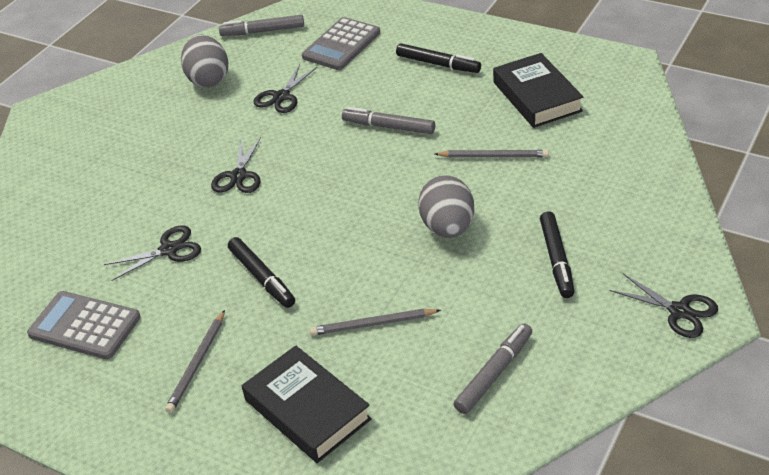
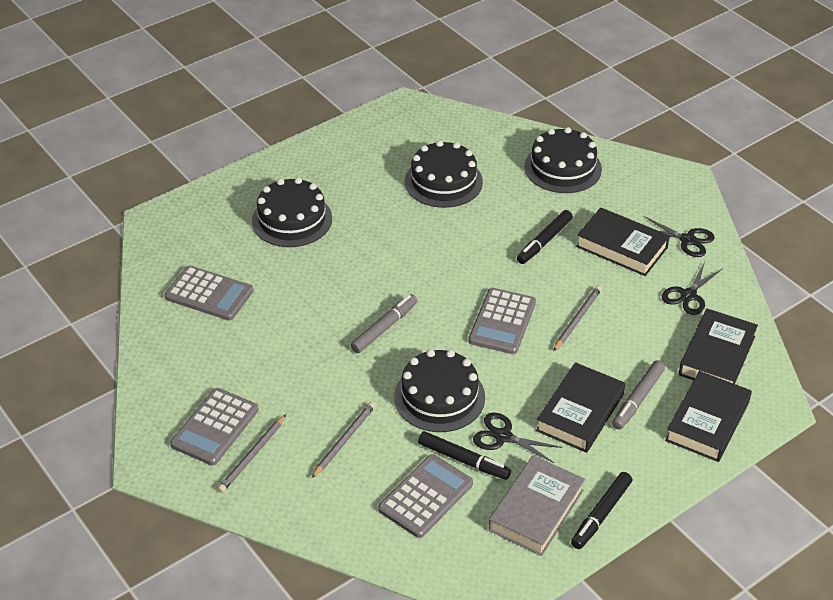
black book: 2 -> 4
black cake: 0 -> 4
black scissors: 4 -> 3
grey book: 0 -> 1
grey calculator: 2 -> 4
grey egg: 2 -> 0
grey marker: 3 -> 2

